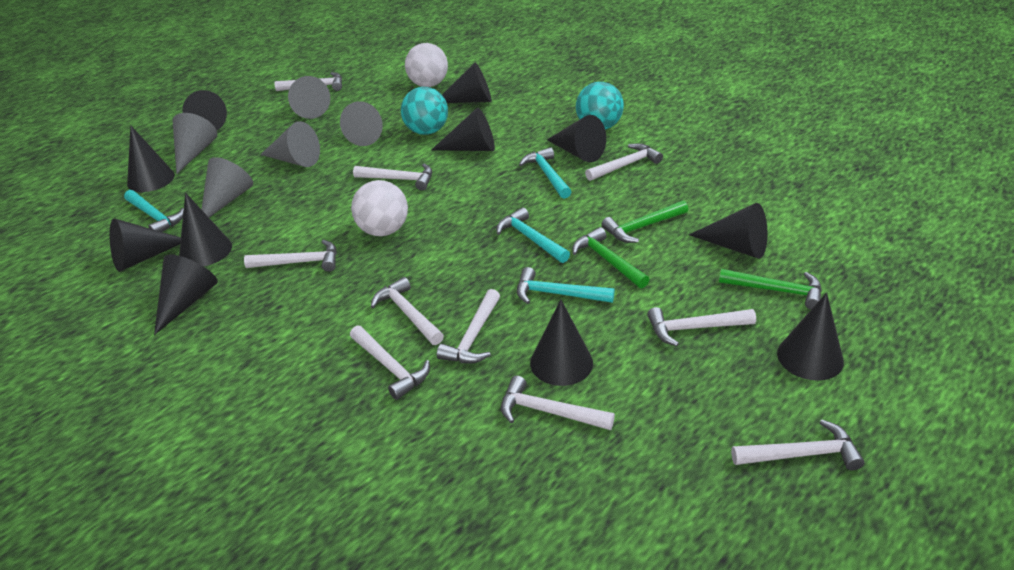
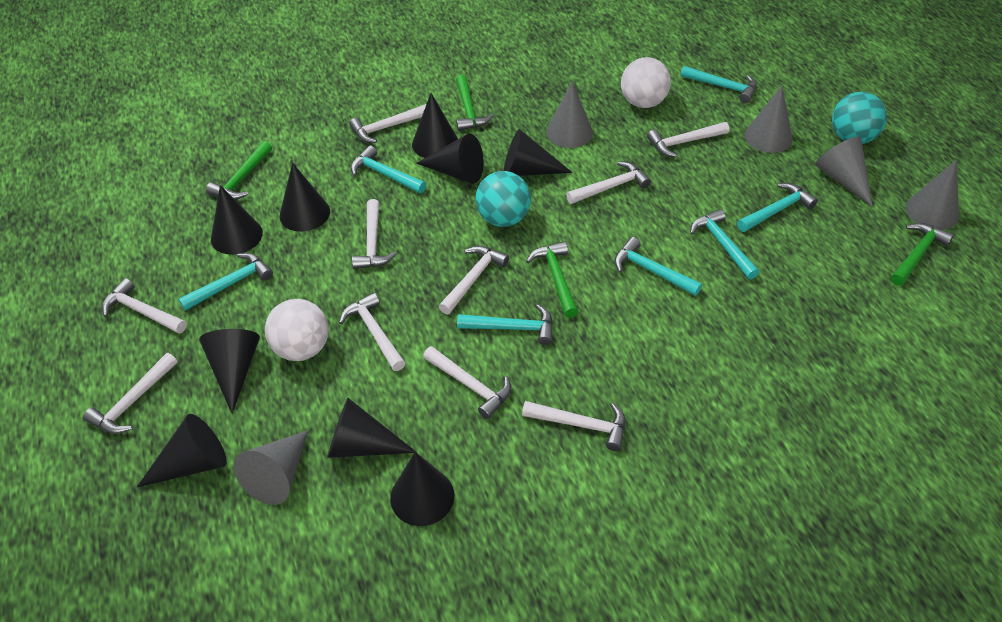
black cone: 11 -> 9
green hammer: 3 -> 4
turquoise hammer: 4 -> 7

